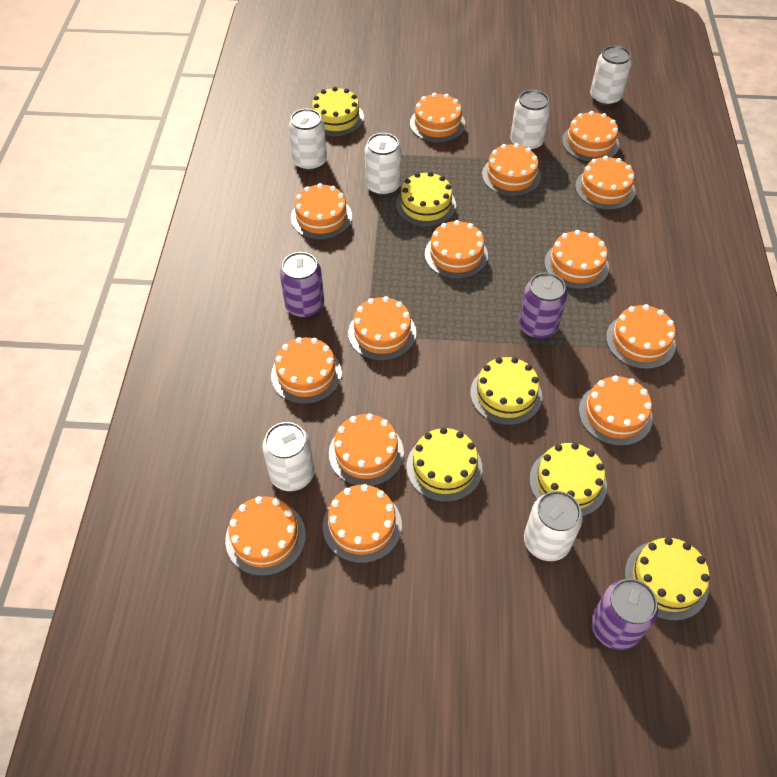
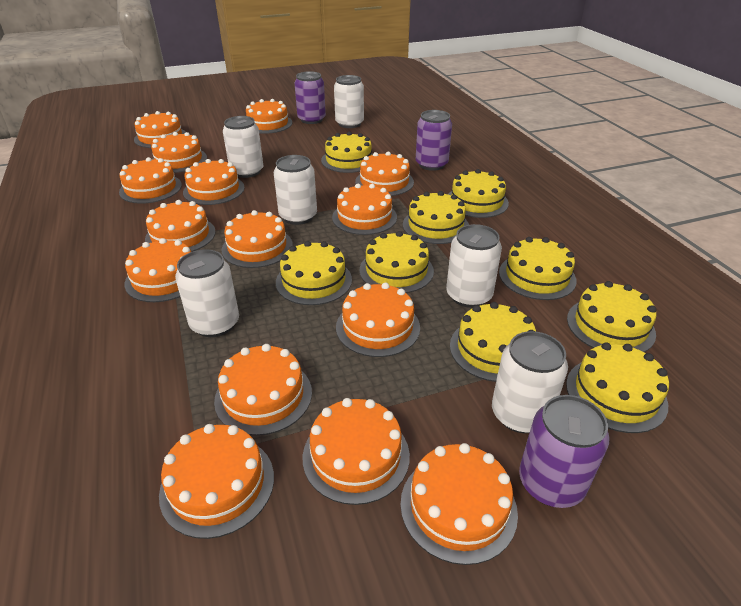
orange cake: 14 -> 15
yellow cake: 6 -> 9

